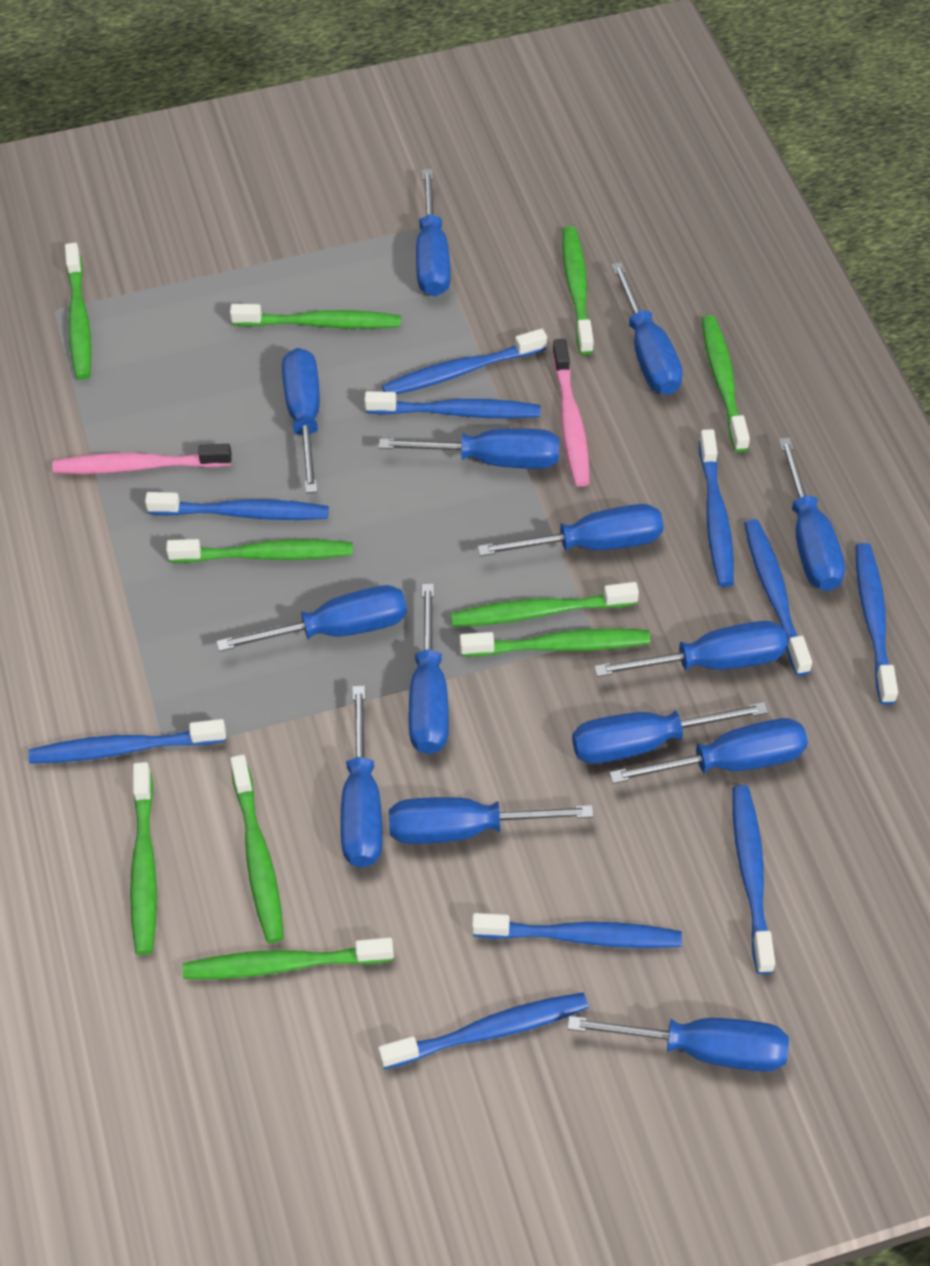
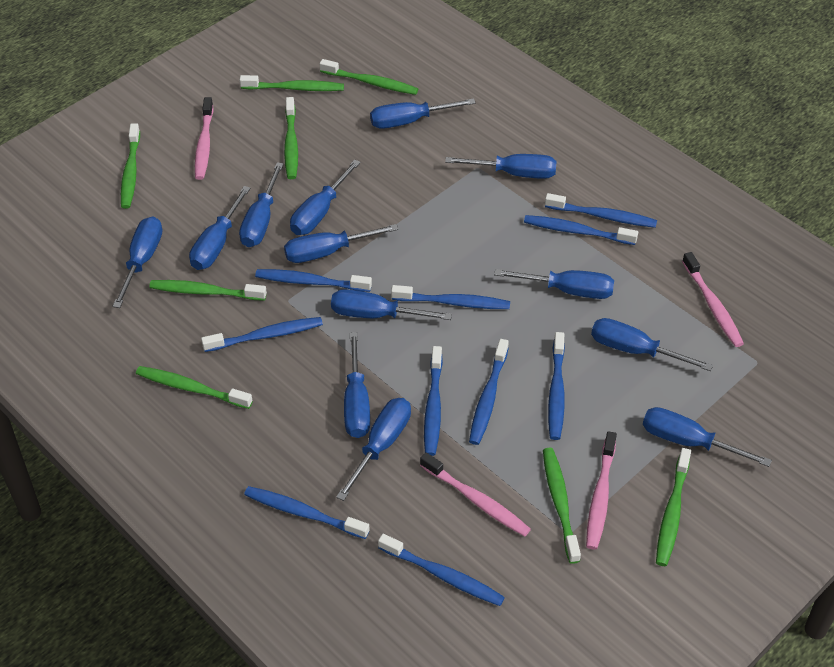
blue screwdriver: 14 -> 13
green toothbrush: 10 -> 8
pink toothbrush: 2 -> 4

